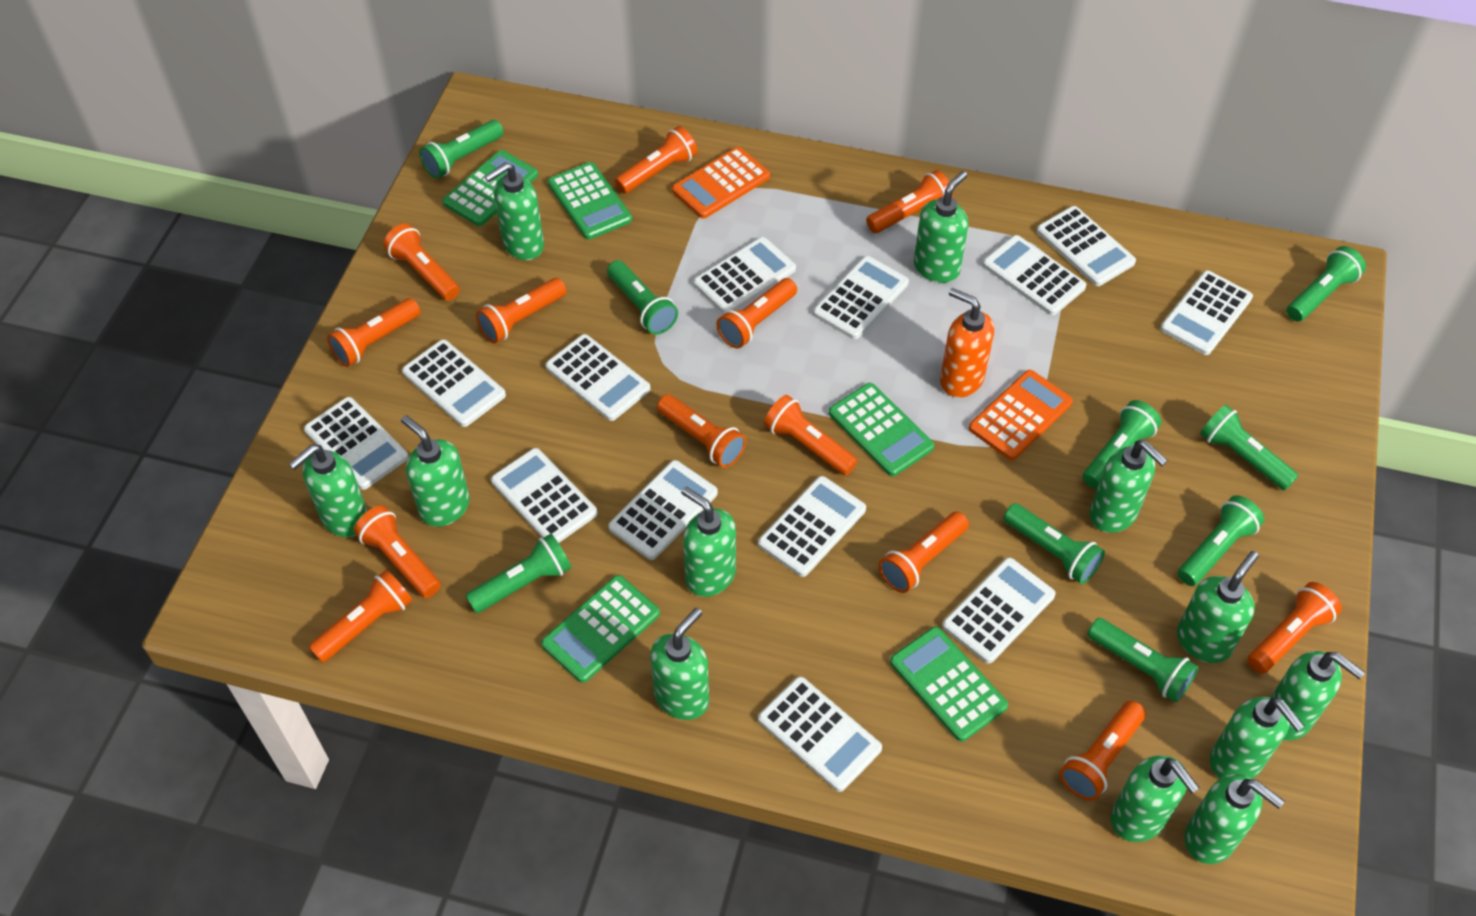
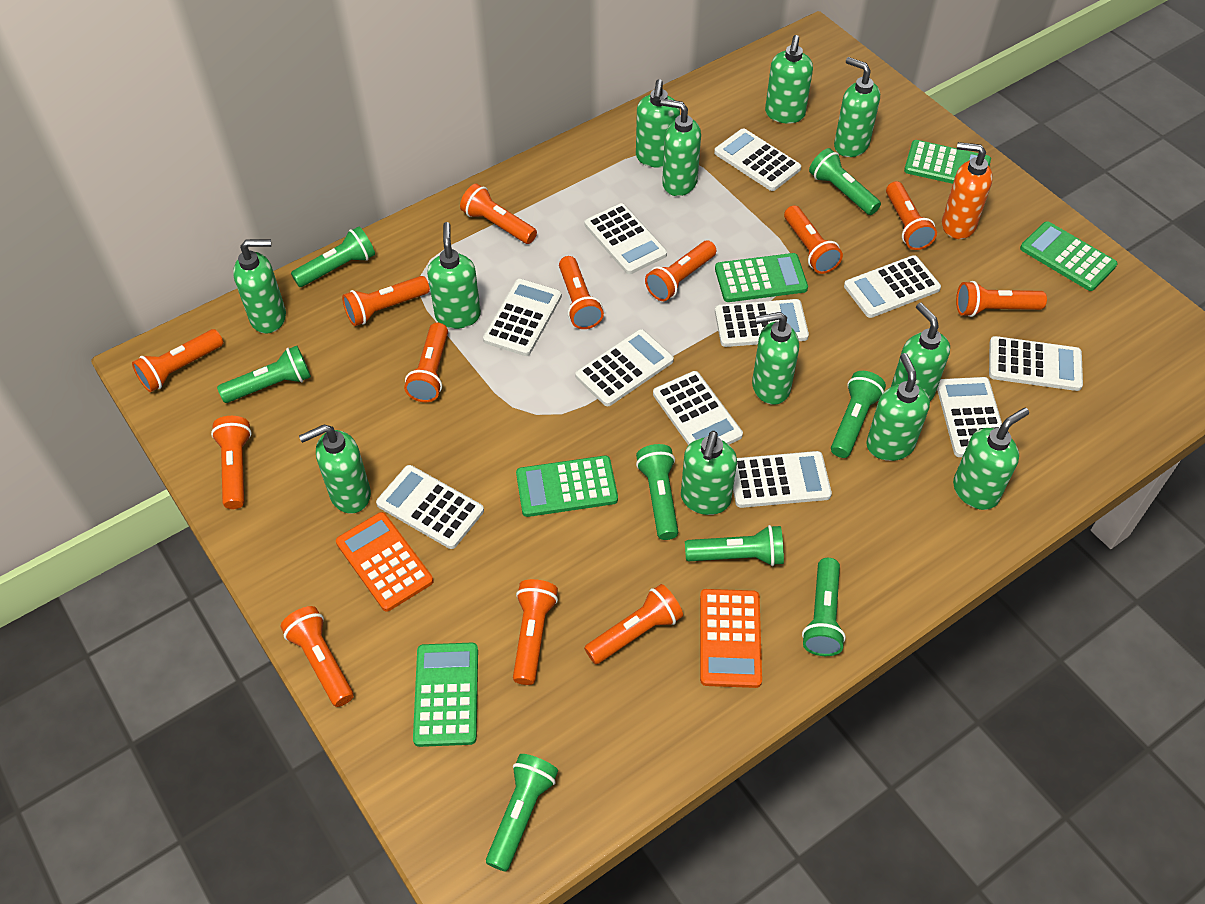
green flashlight: 9 -> 8
white calculator: 13 -> 11

